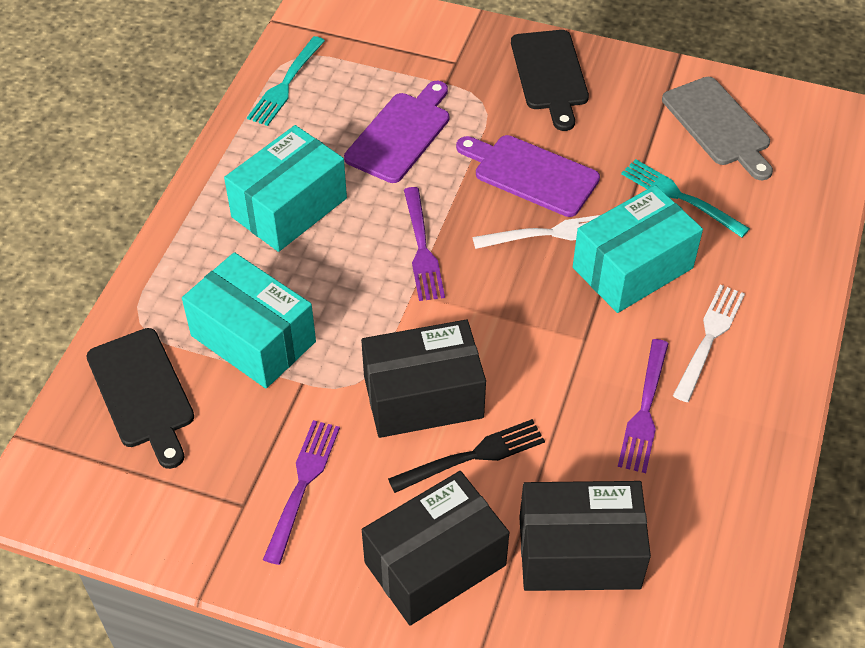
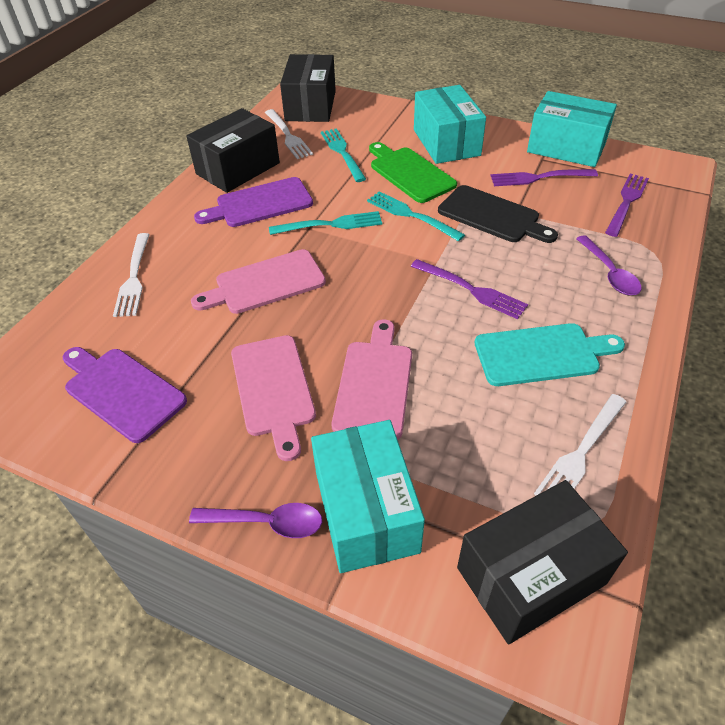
black cutting board: 2 -> 1
black fork: 1 -> 0
green cutting board: 0 -> 1
grey cutting board: 1 -> 0
pink cutting board: 0 -> 3
purple spoon: 0 -> 2
turquoise cutting board: 0 -> 1
turquoise fork: 2 -> 3
white fork: 2 -> 3

